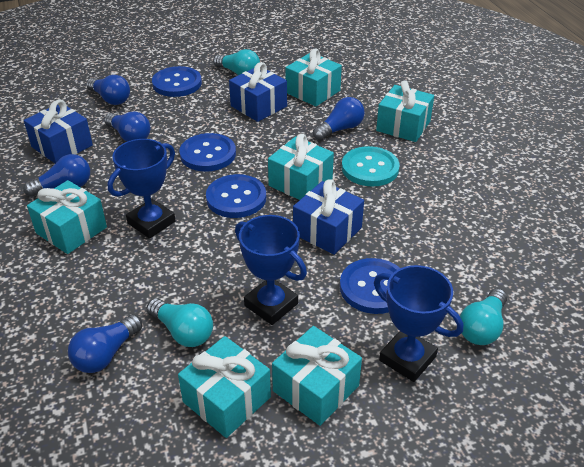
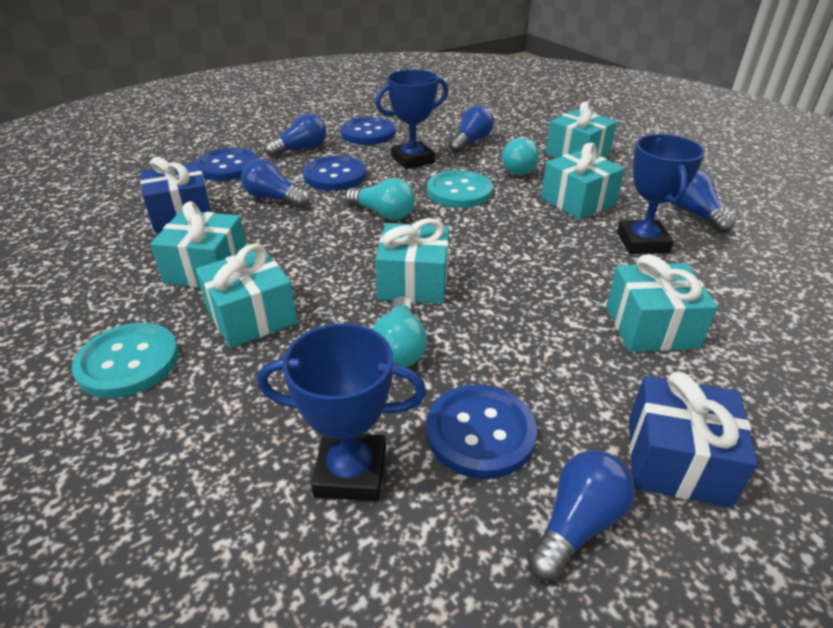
blue gift: 3 -> 2
turquoise button: 1 -> 2

